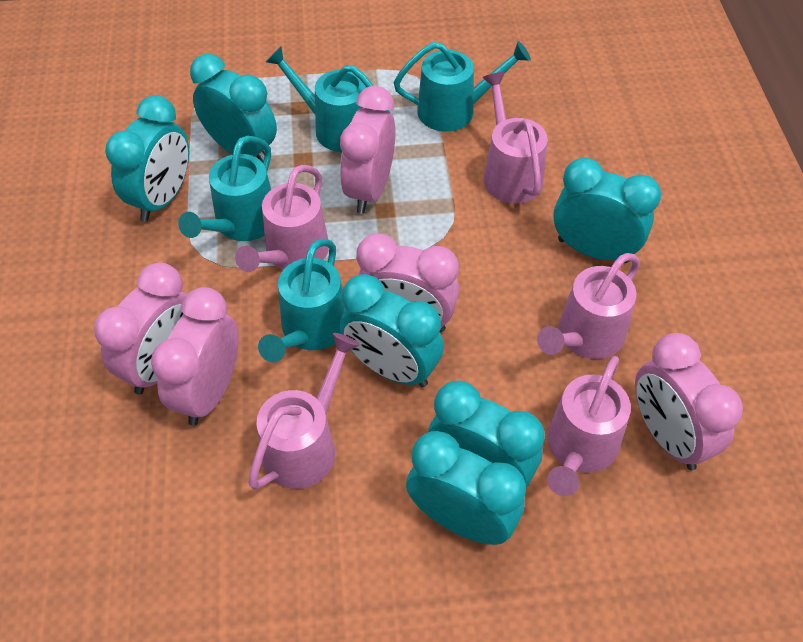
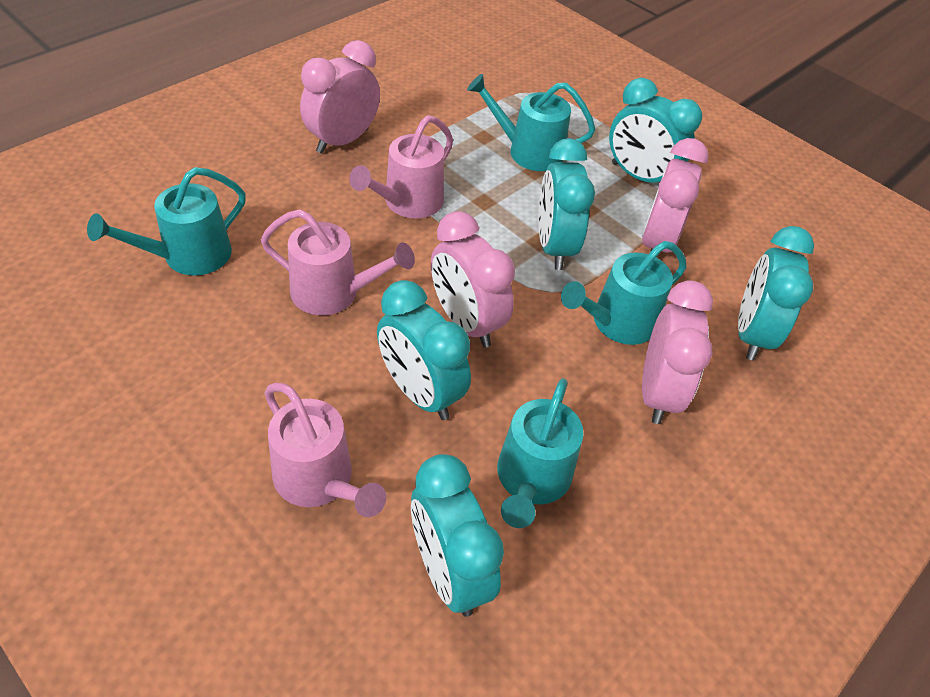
pink clock: 5 -> 4
pink watering can: 5 -> 3
turquoise clock: 6 -> 5

